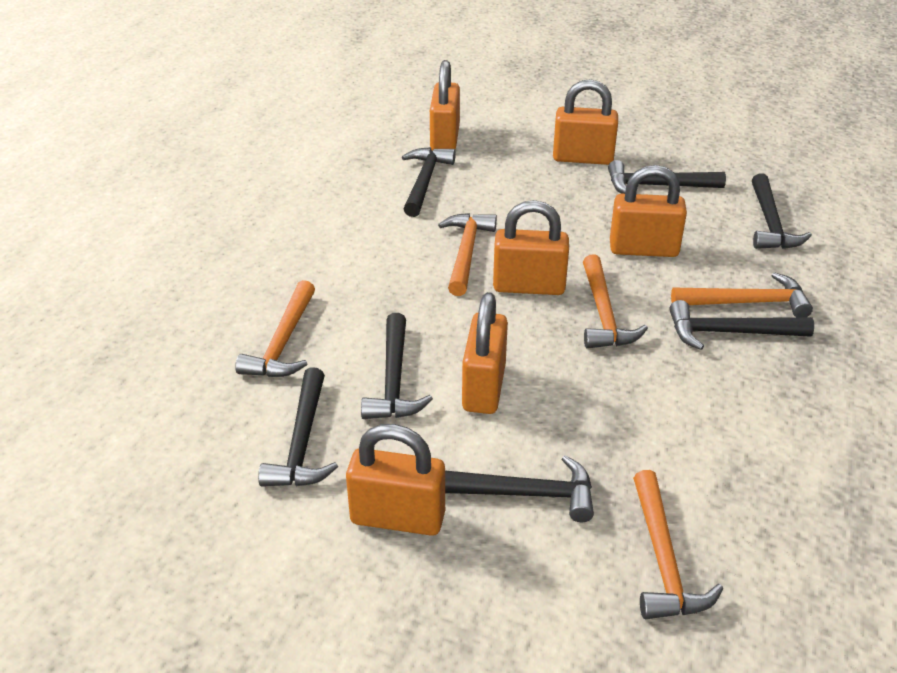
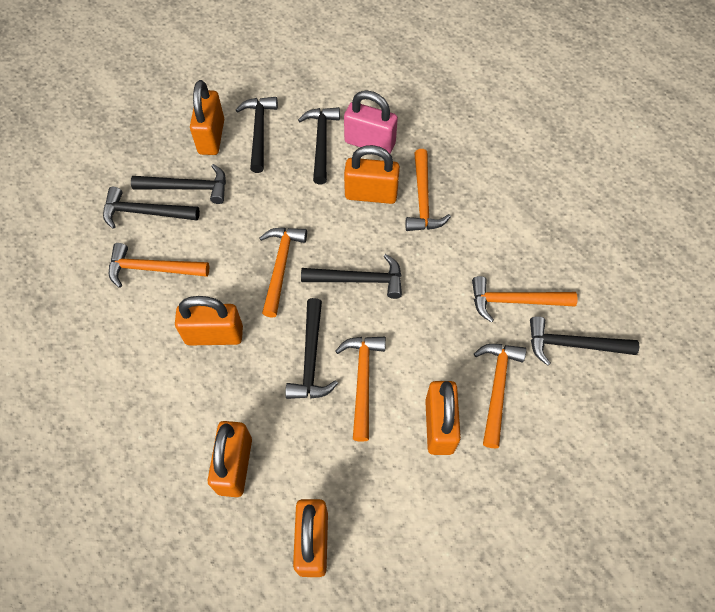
orange hammer: 5 -> 6
pink padlock: 0 -> 1

